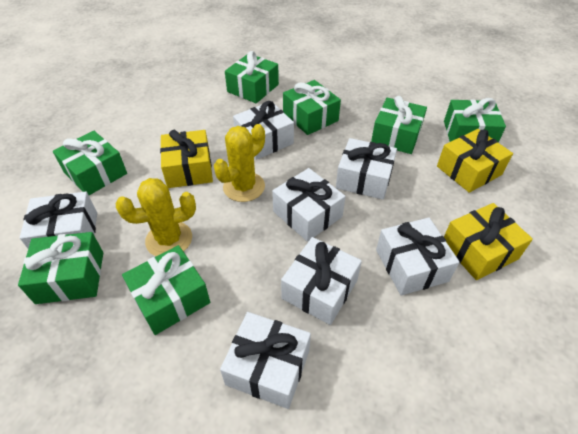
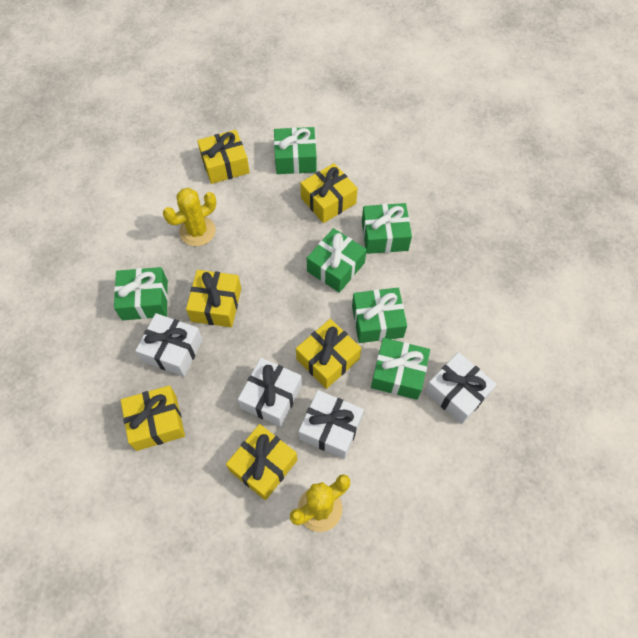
green gift: 7 -> 6
white gift: 7 -> 4
yellow gift: 3 -> 6

